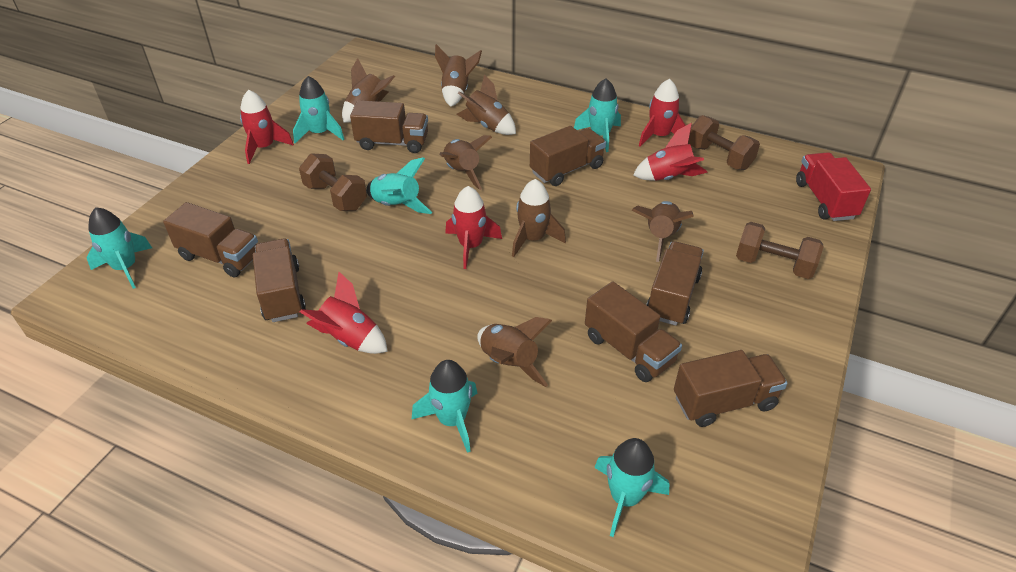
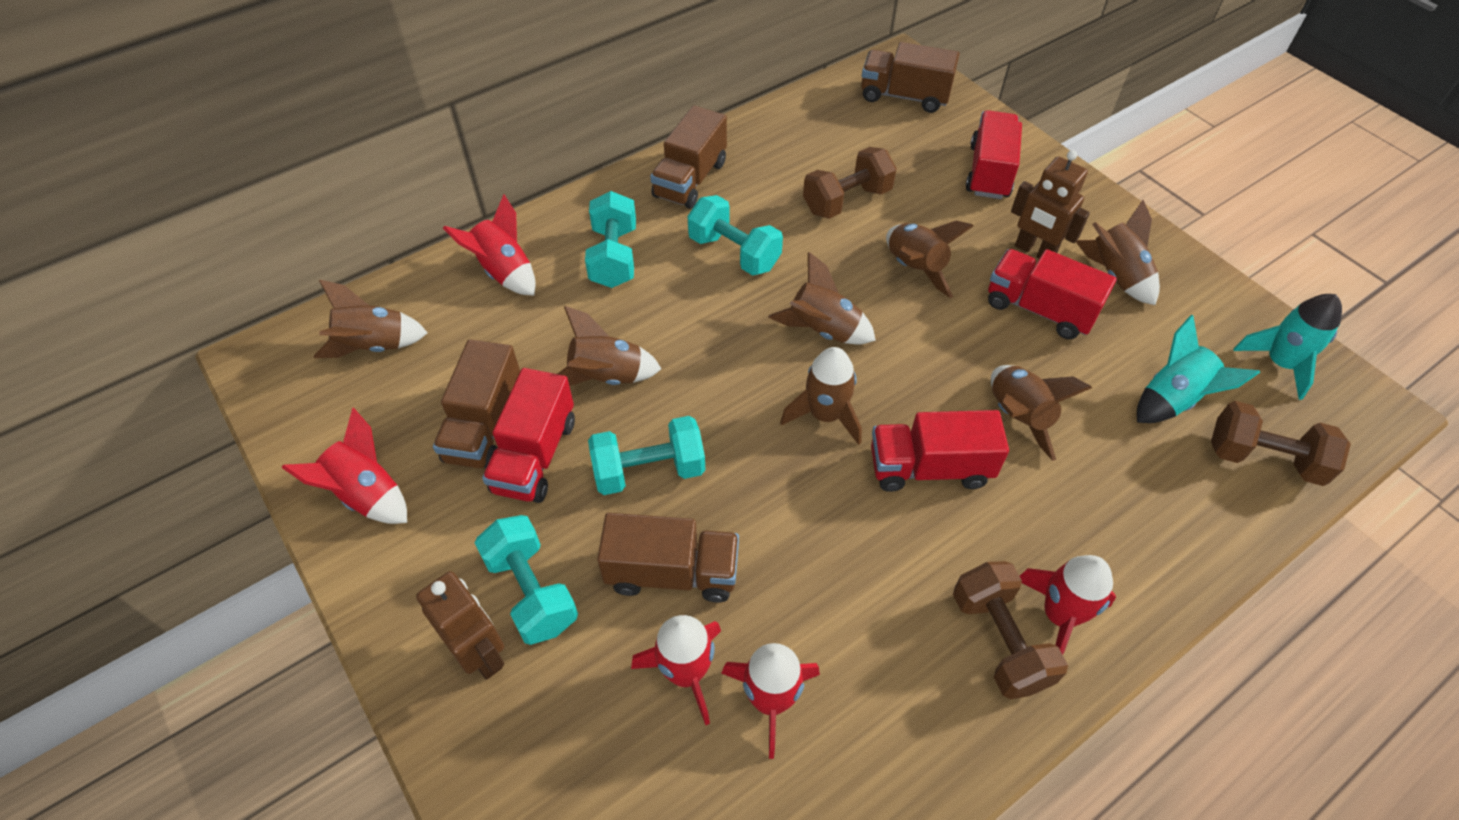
brown robot: 0 -> 2
brown truck: 7 -> 4
red truck: 1 -> 4
turquoise dumbbell: 0 -> 4
turquoise rocket: 6 -> 2

